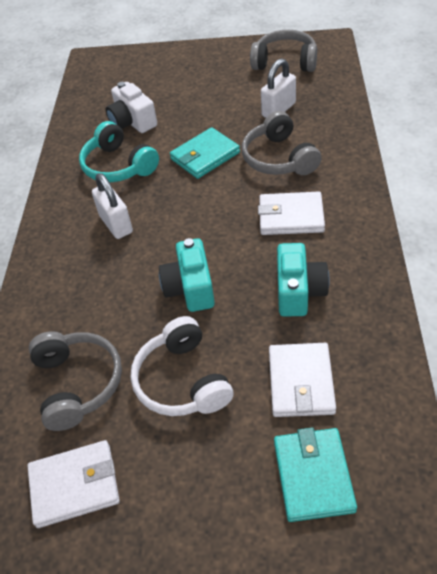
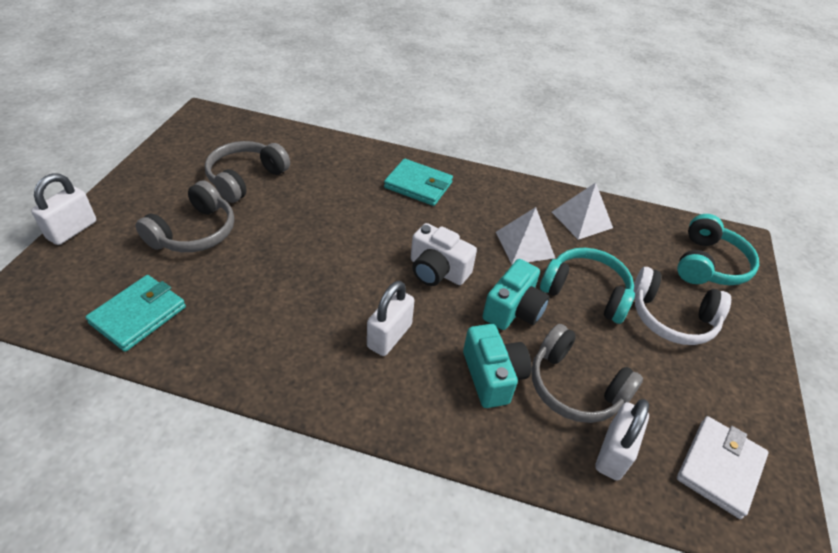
turquoise headphones: 1 -> 2
white padlock: 2 -> 3
white pyramid: 0 -> 2
white wallet: 3 -> 1

